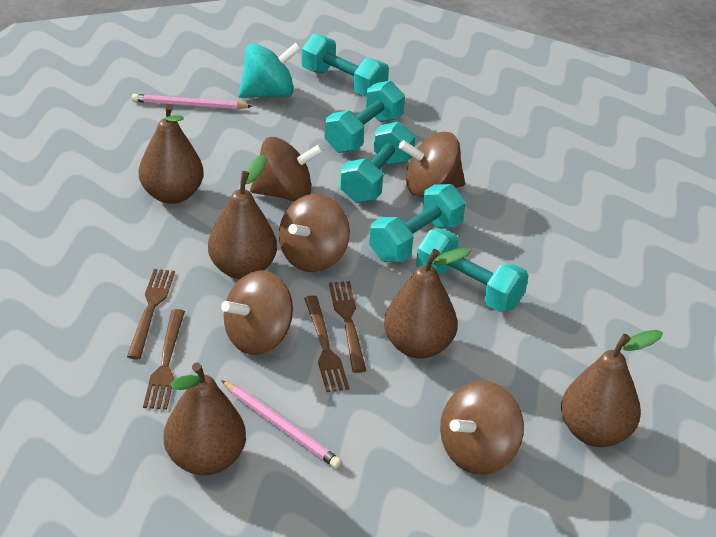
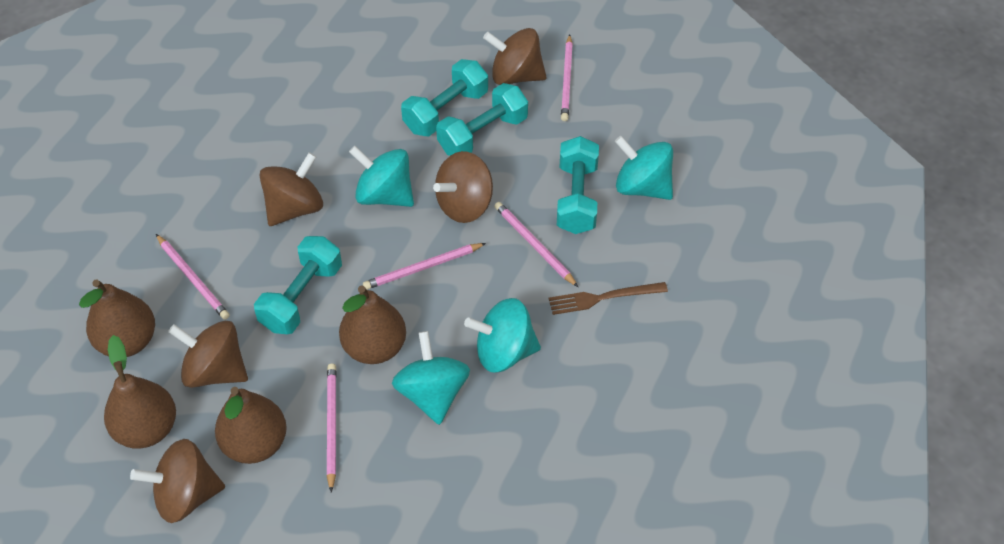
brown fork: 4 -> 1
brown pear: 5 -> 4
pink pencil: 2 -> 5
turquoise dumbbell: 5 -> 4
turquoise spinning top: 1 -> 4

